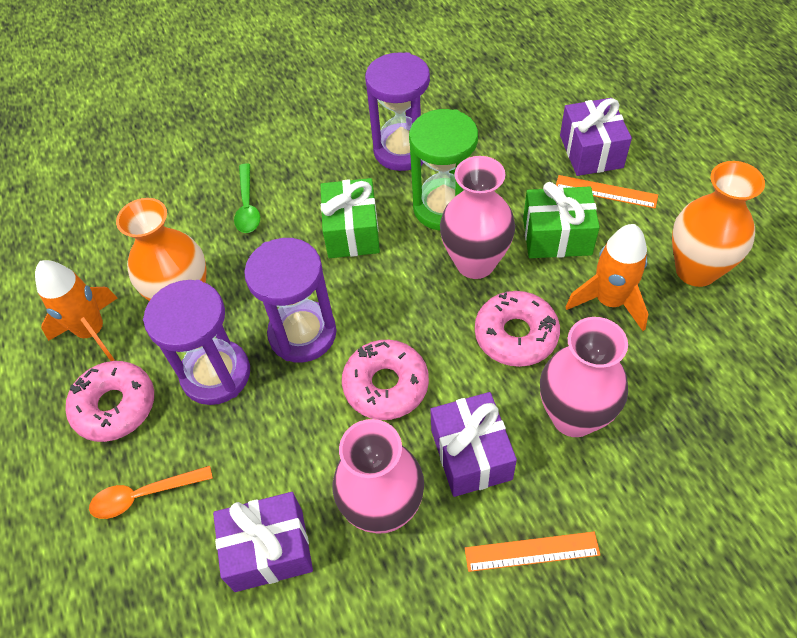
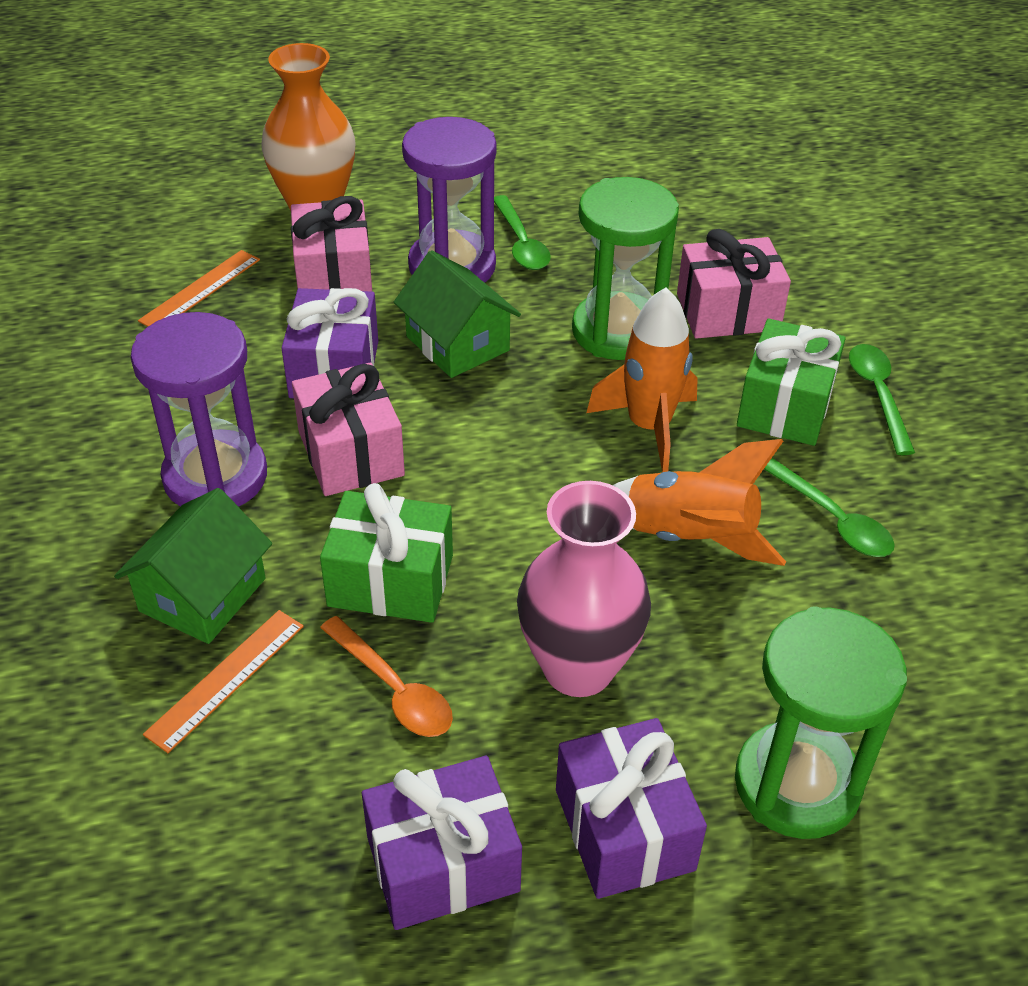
green hourglass: 1 -> 2
green house: 0 -> 2
green spoon: 1 -> 3
orange vase: 2 -> 1
pink donut: 3 -> 0
pink gift: 0 -> 3
pink vase: 3 -> 1
purple hourglass: 3 -> 2

